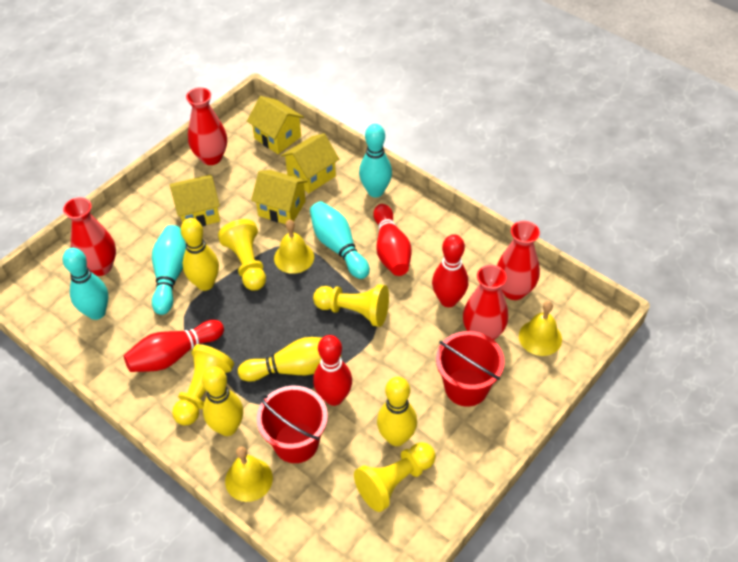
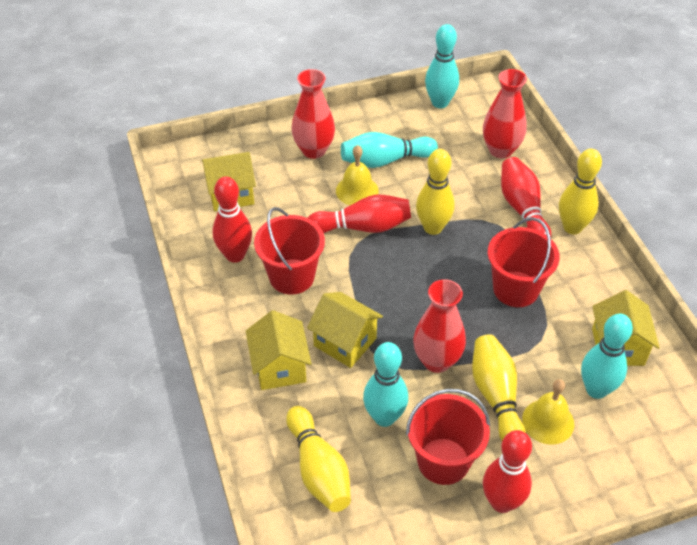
red bucket: 2 -> 3
red vase: 4 -> 3
yellow bell: 3 -> 2
yellow pawn: 4 -> 0

